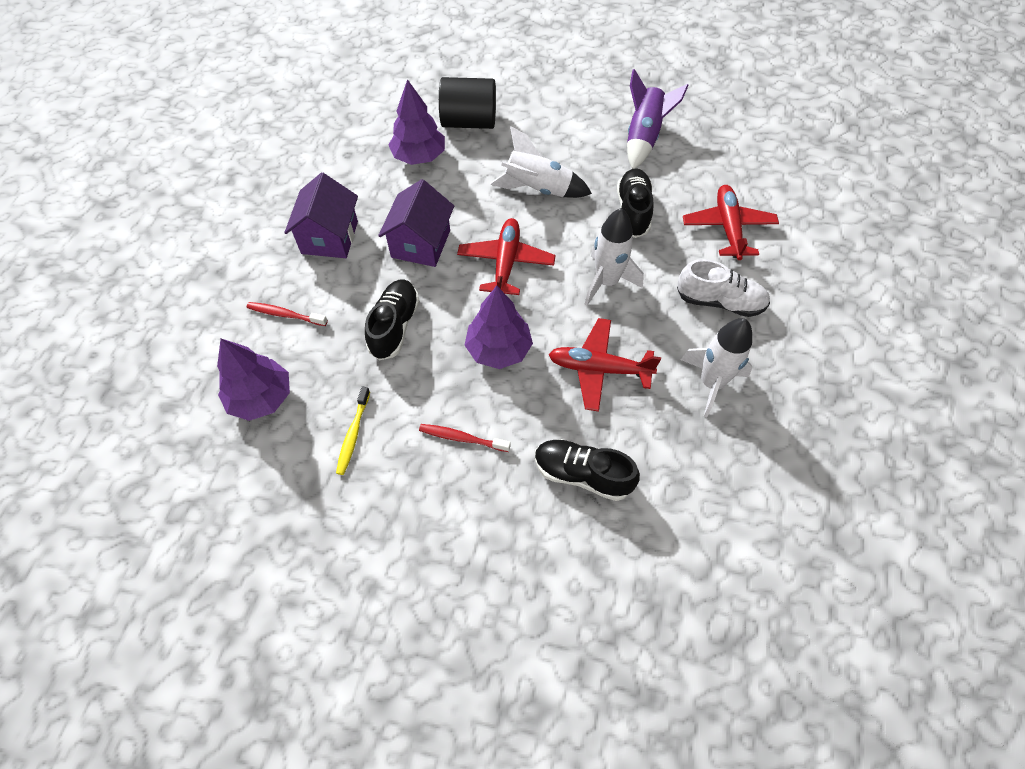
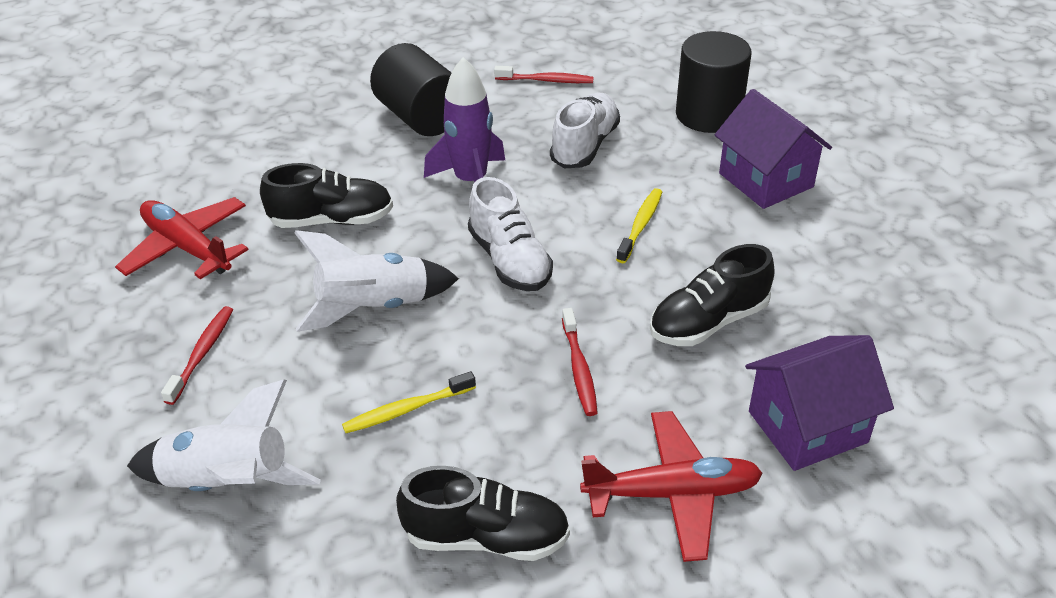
black cylinder: 1 -> 2
purple tree: 3 -> 0
red plane: 3 -> 2
red toothbrush: 2 -> 3
white rocket: 3 -> 2
white shoe: 1 -> 2
yellow toothbrush: 1 -> 2

